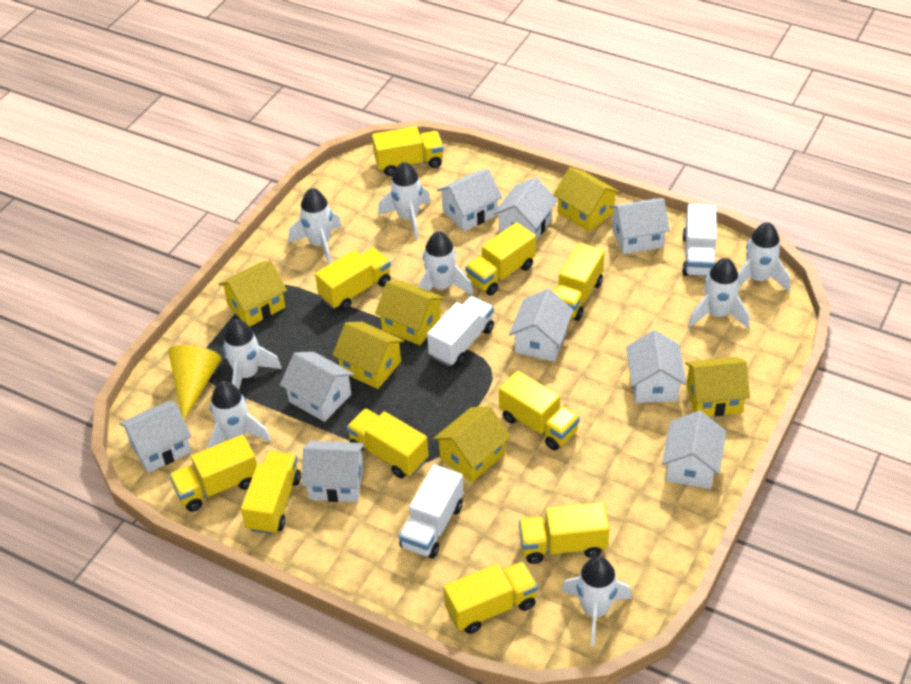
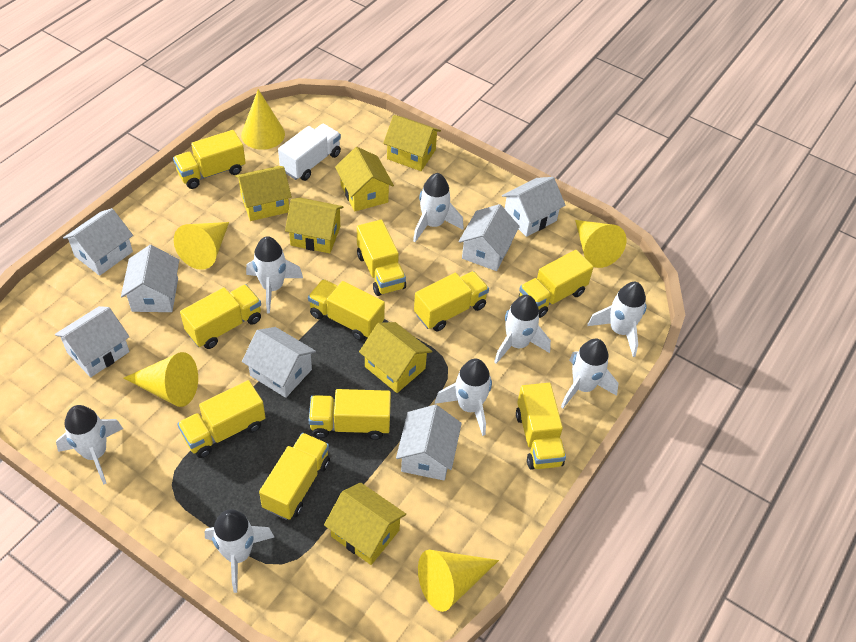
white house: 9 -> 7
white truck: 3 -> 1
yellow cone: 1 -> 5

